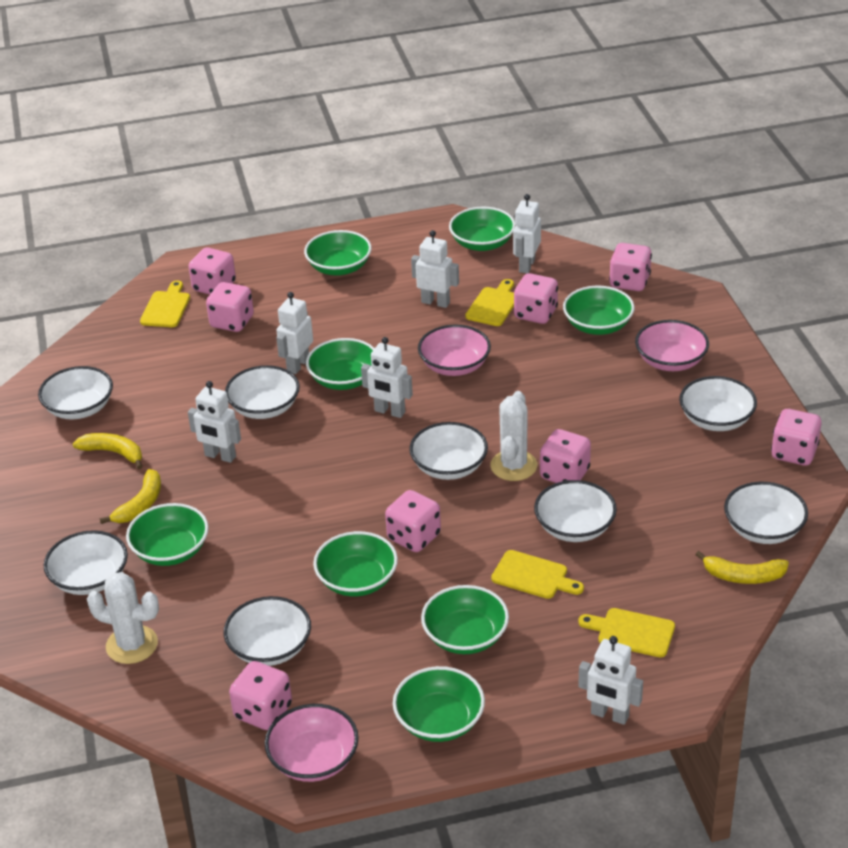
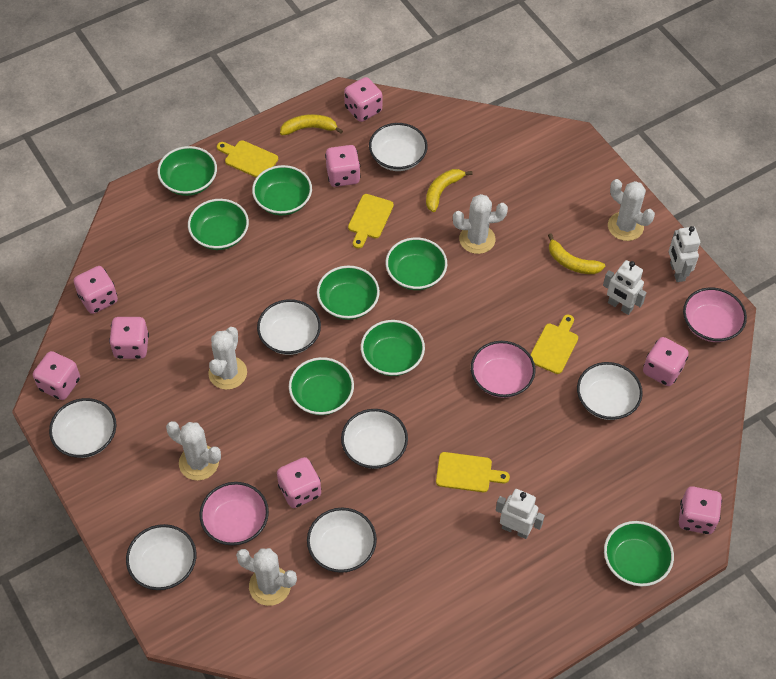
white bowl: 8 -> 7
white cactus: 2 -> 5
white robot: 6 -> 3

